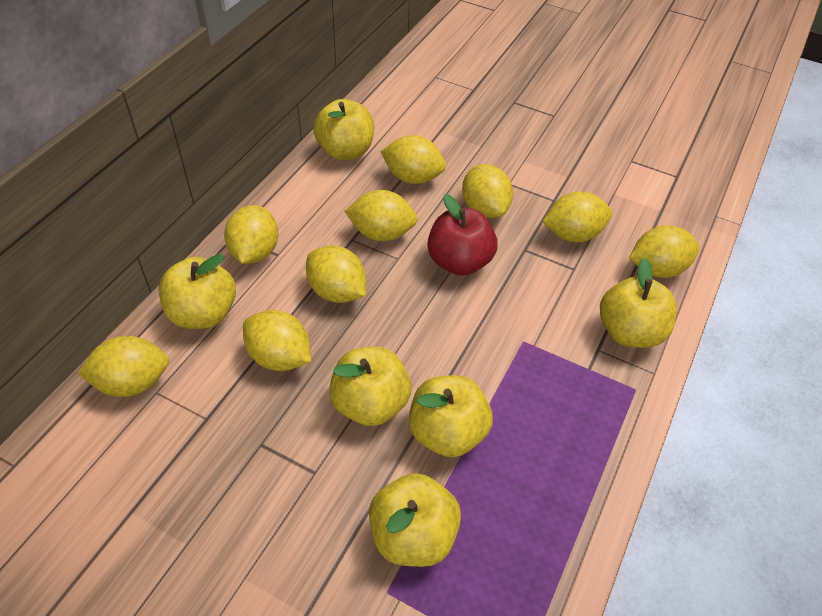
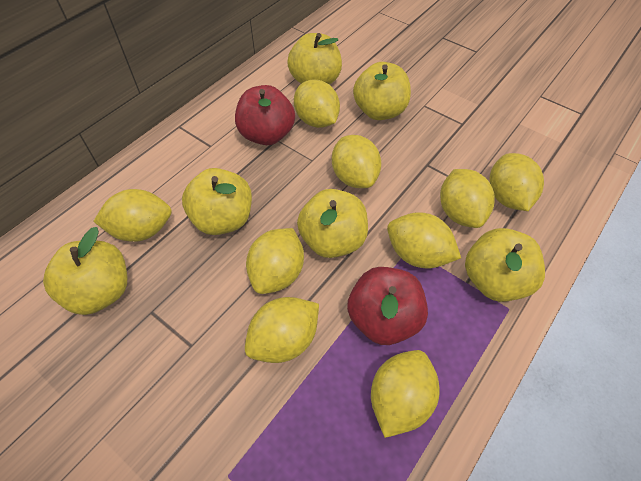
red apple: 1 -> 2

